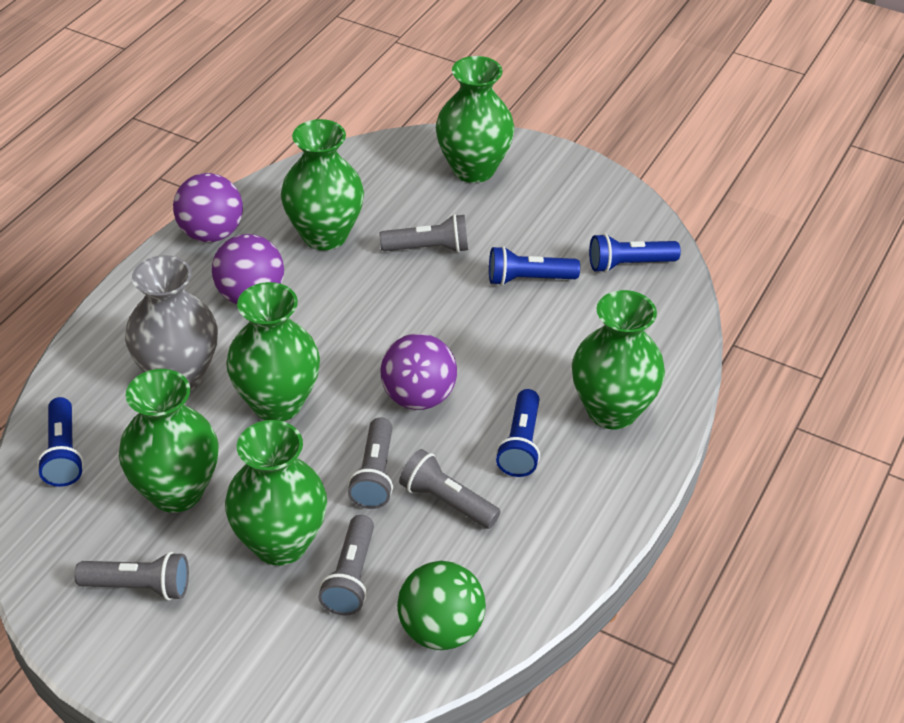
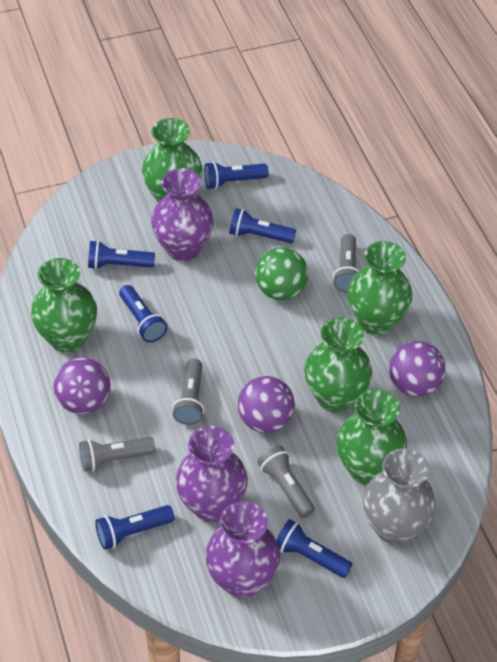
blue flashlight: 4 -> 6
green vase: 6 -> 5
grey flashlight: 5 -> 4
purple vase: 0 -> 3

